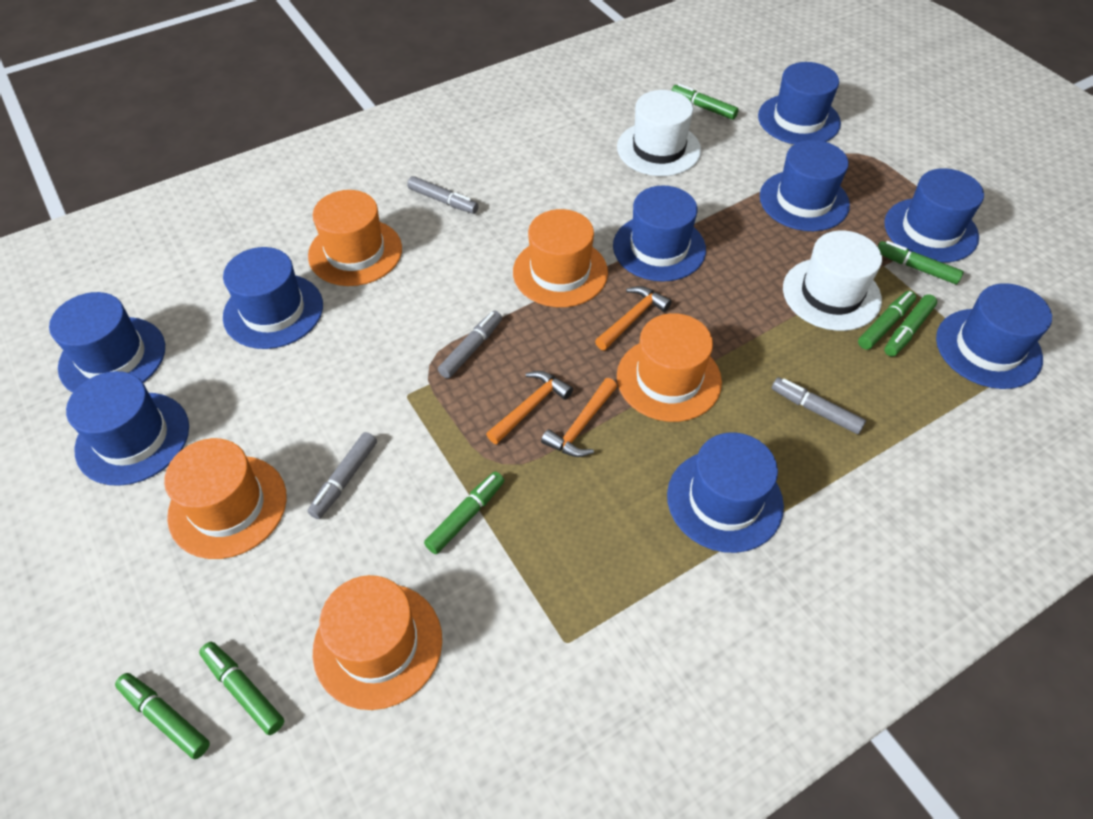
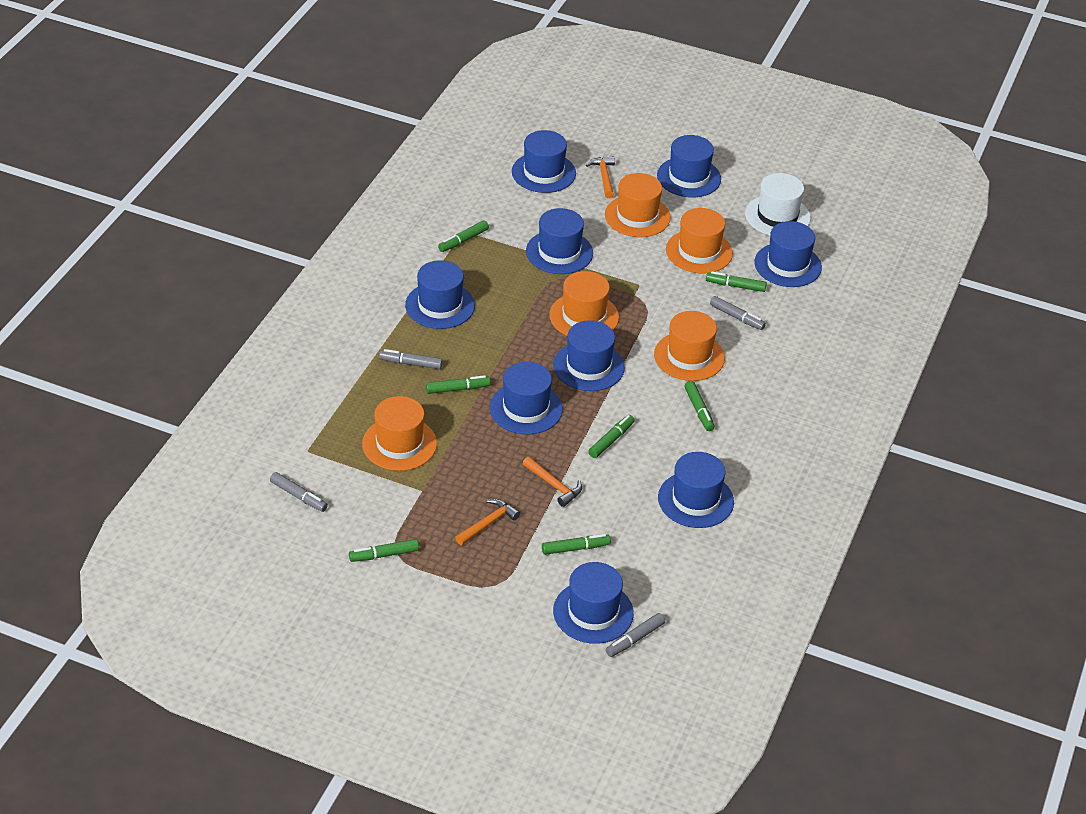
white hat: 2 -> 1

